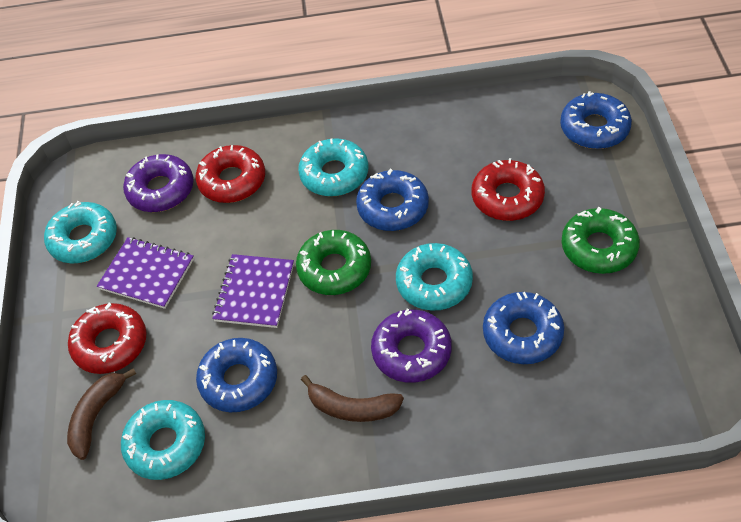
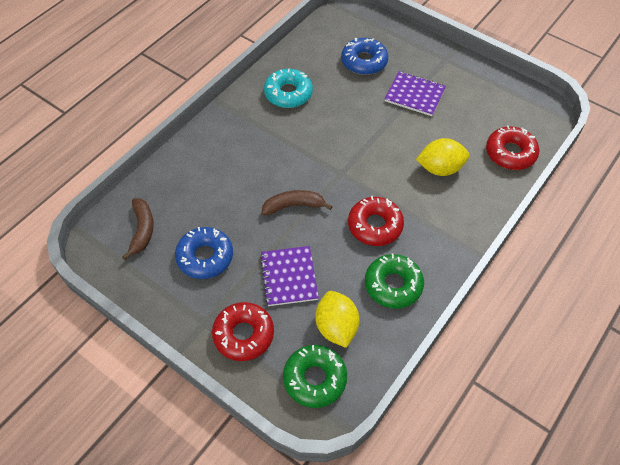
blue donut: 4 -> 2
purple donut: 2 -> 0
turquoise donut: 4 -> 1
yellow lemon: 0 -> 2

